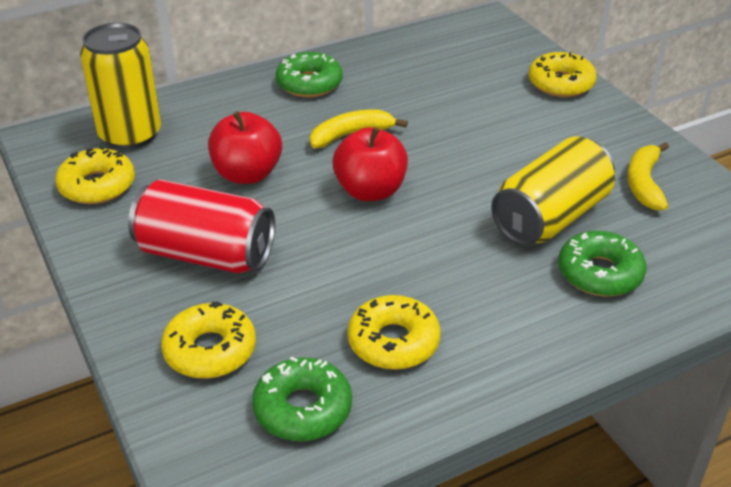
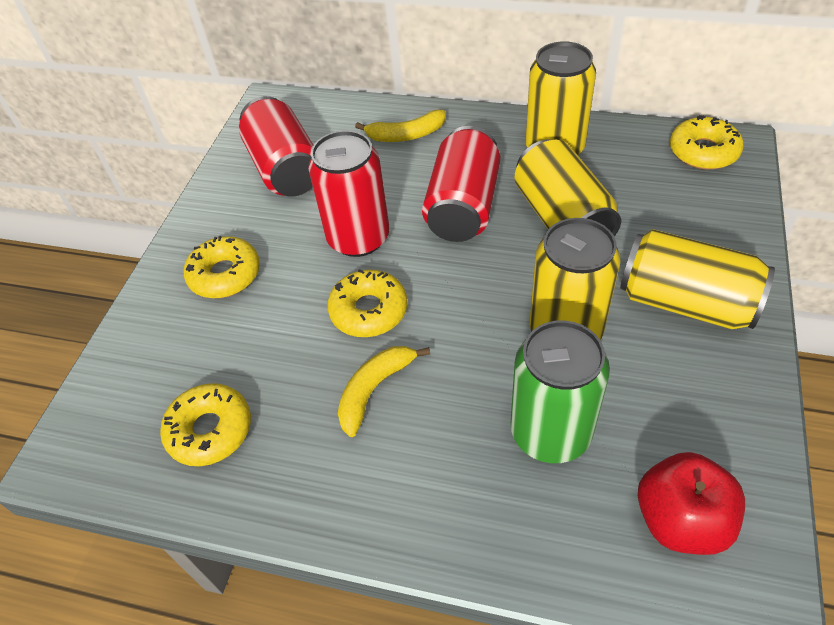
green can: 0 -> 1
green donut: 3 -> 0
red apple: 2 -> 1
red can: 1 -> 3
yellow can: 2 -> 4

